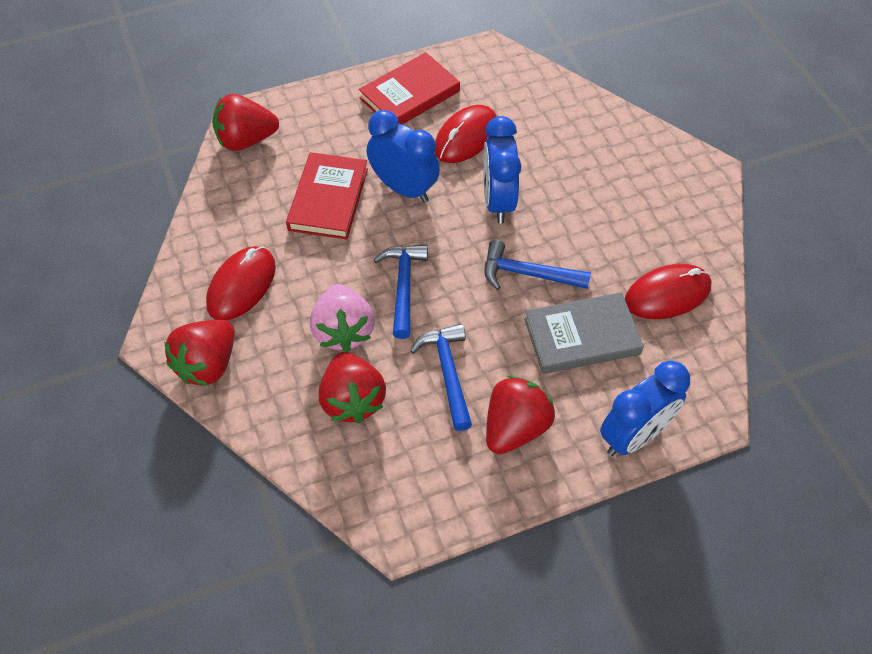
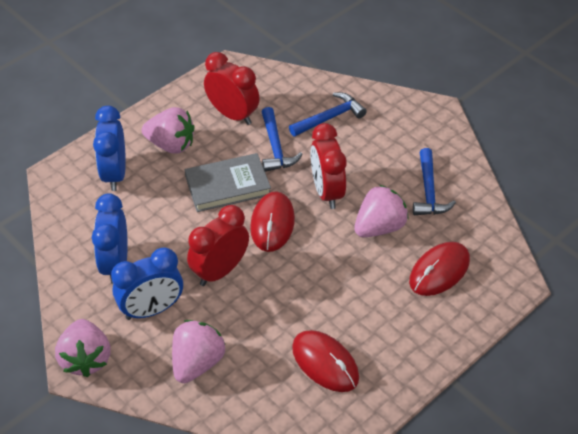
pink strawberry: 1 -> 4
red book: 2 -> 0
red clock: 0 -> 3
red strawberry: 4 -> 0

